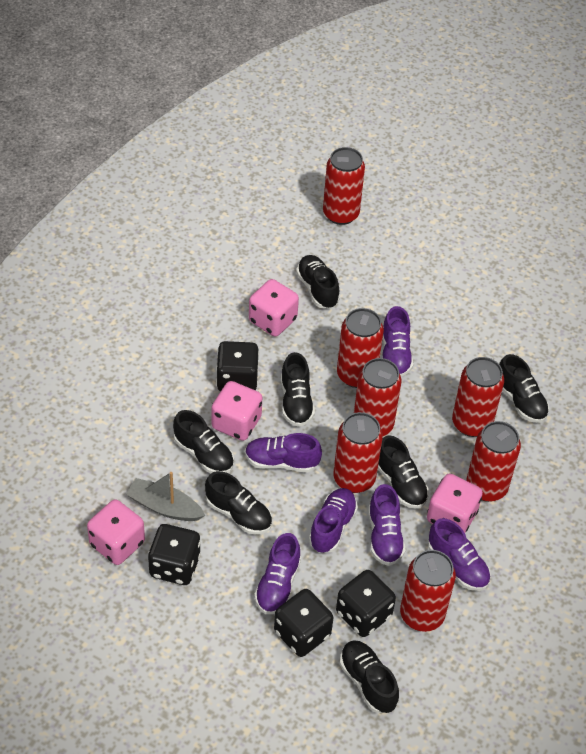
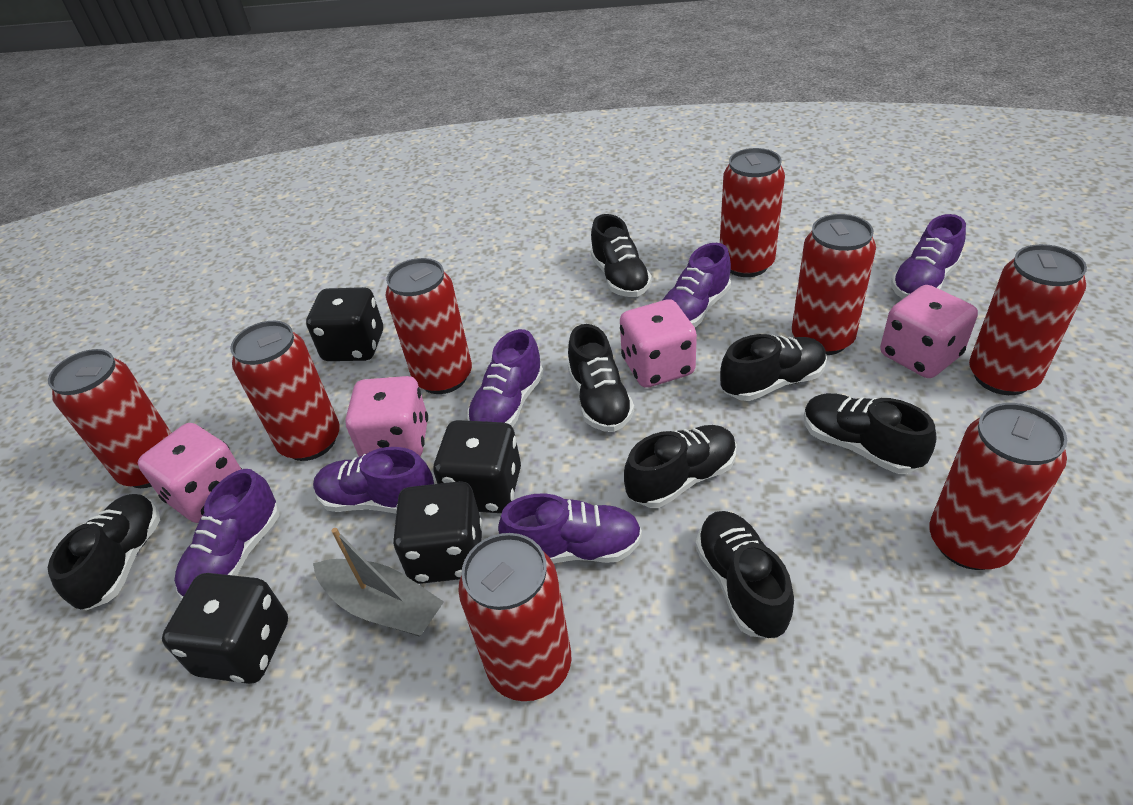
red can: 7 -> 8

